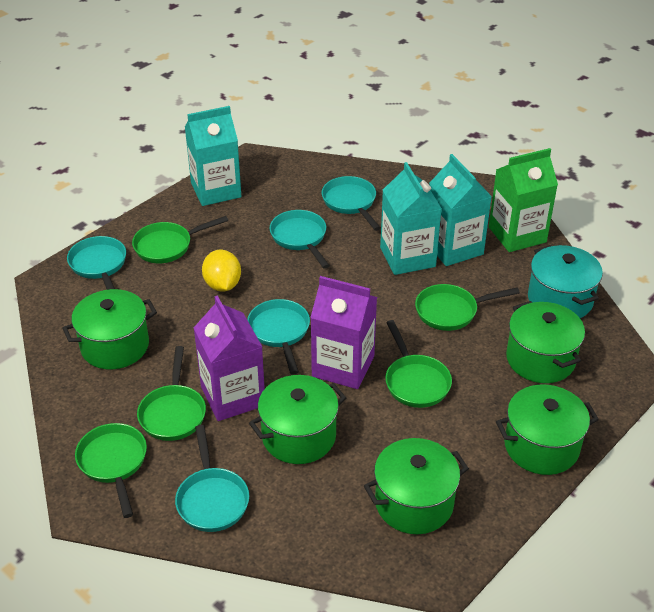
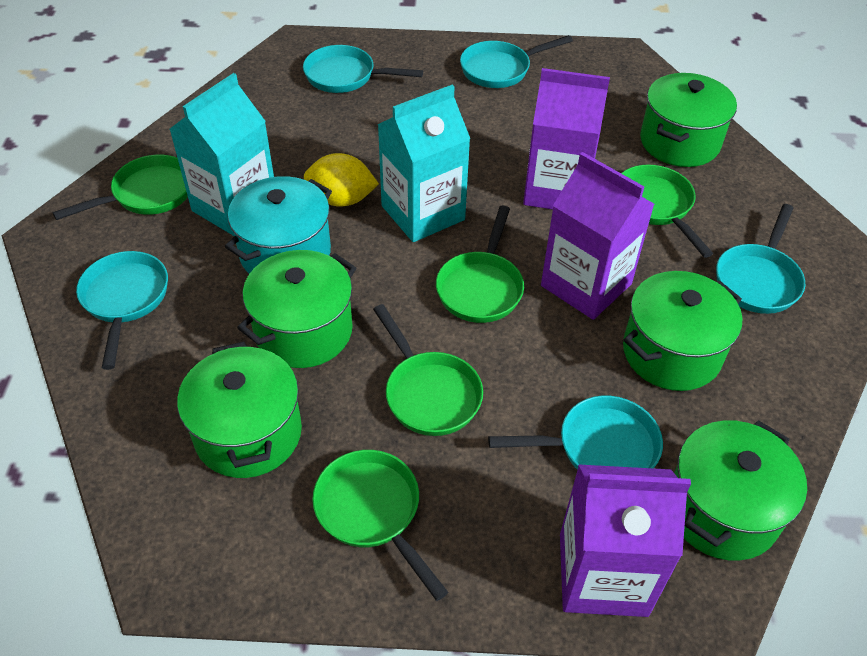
green carton: 1 -> 0
purple carton: 2 -> 3
turquoise carton: 3 -> 2

